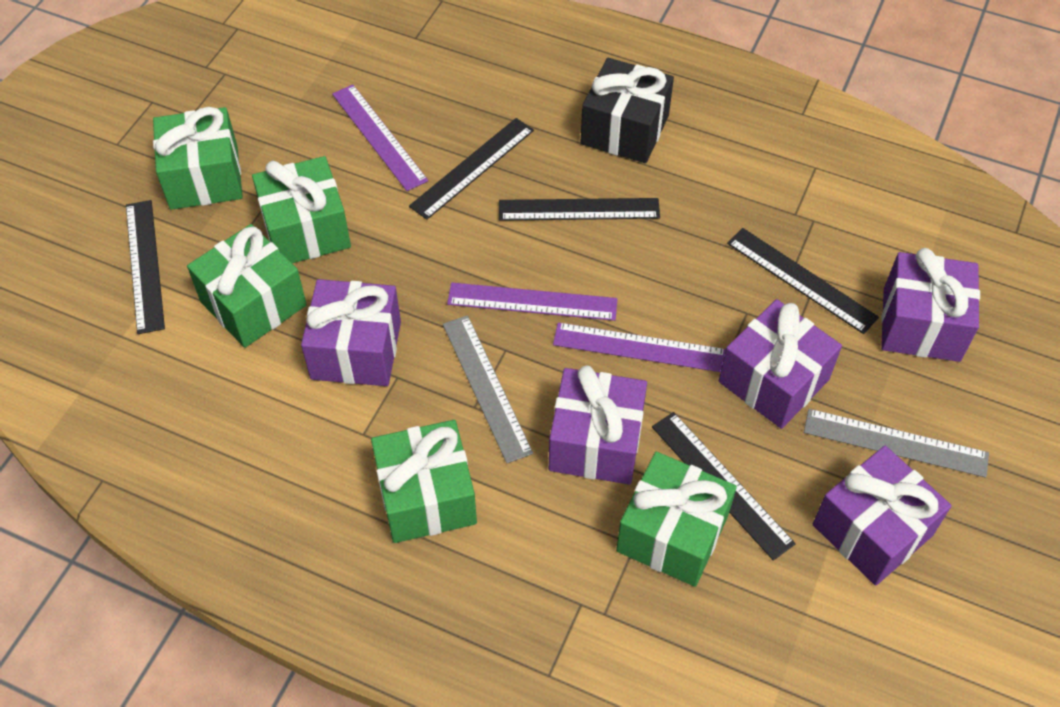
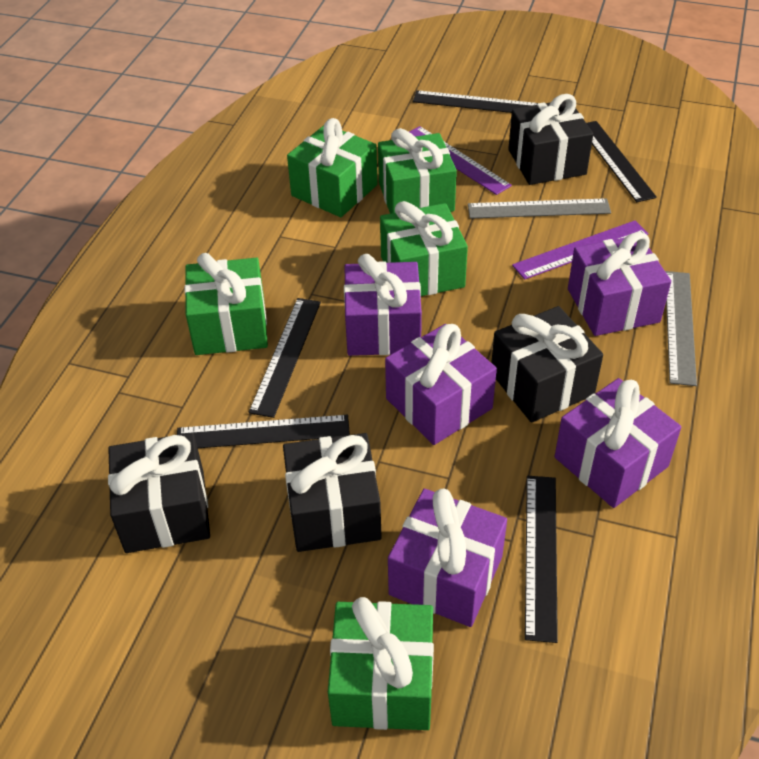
black gift: 1 -> 4
purple ruler: 3 -> 2

